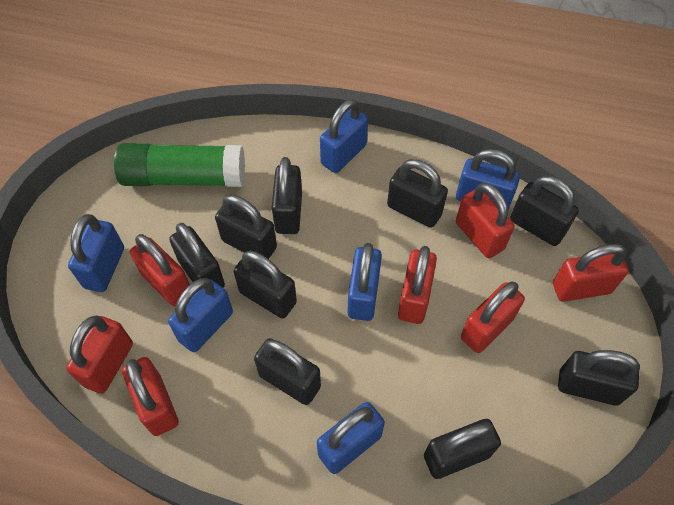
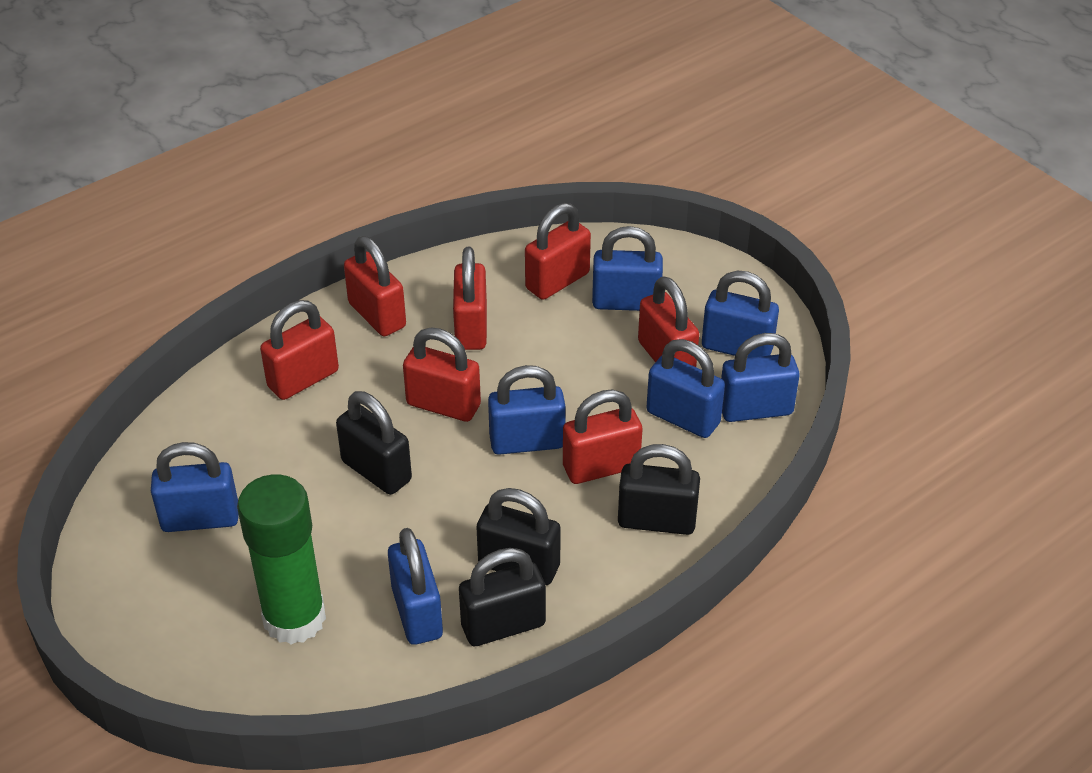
black padlock: 9 -> 4
blue padlock: 6 -> 7

